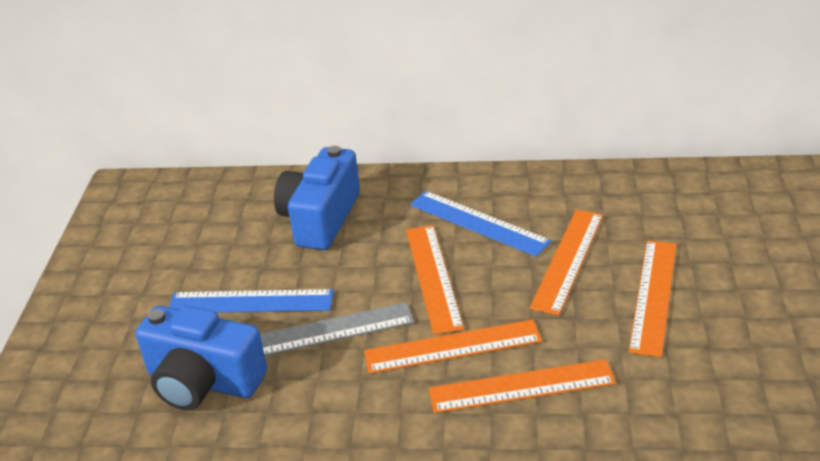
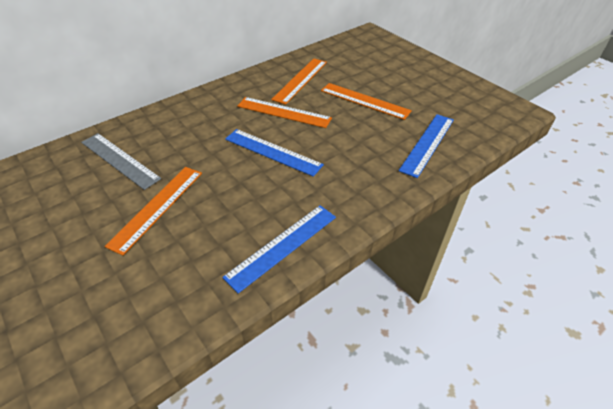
blue camera: 2 -> 0
blue ruler: 2 -> 3
orange ruler: 5 -> 4

